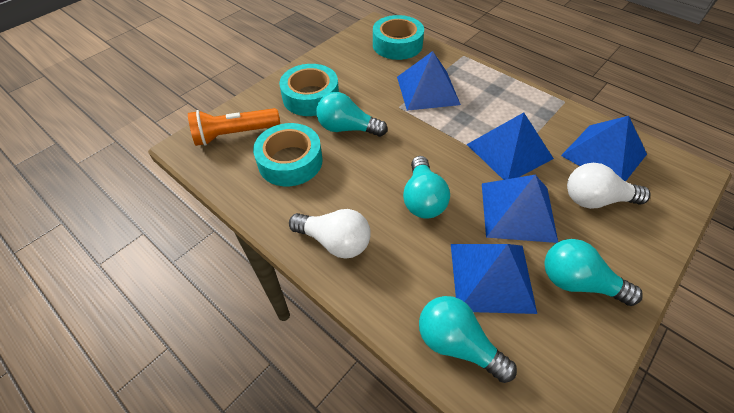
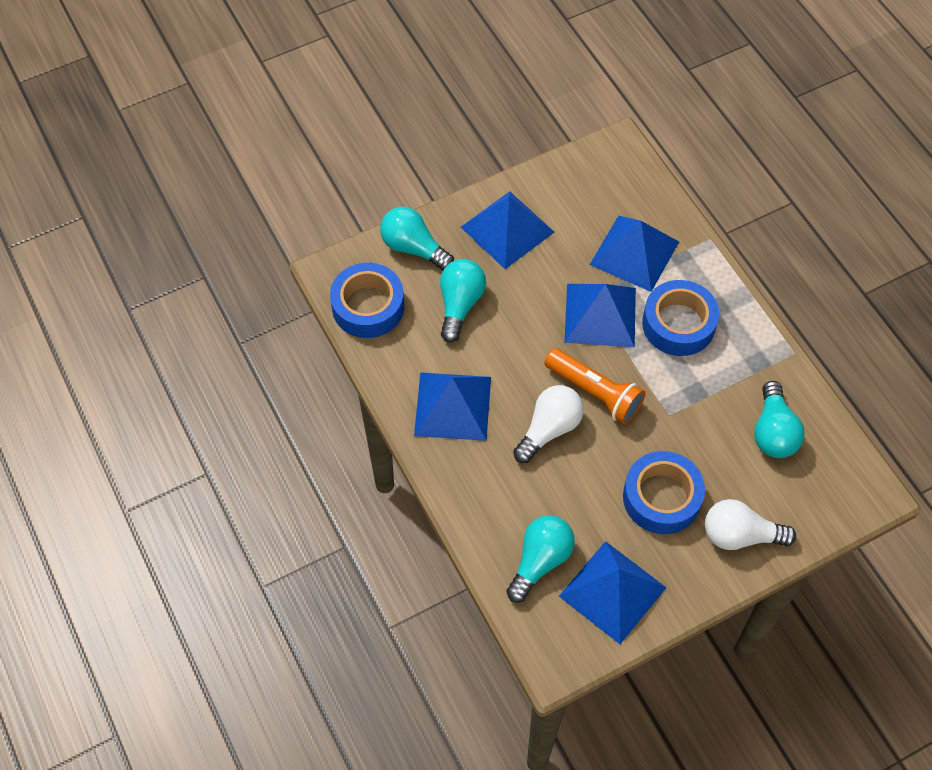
blue tape: 0 -> 3
turquoise tape: 3 -> 0

